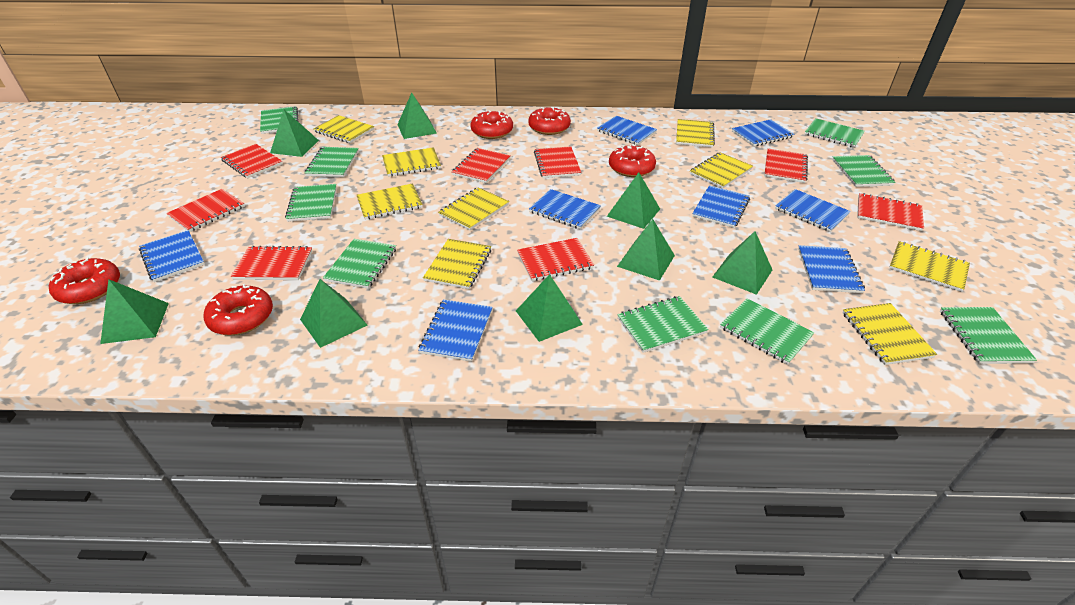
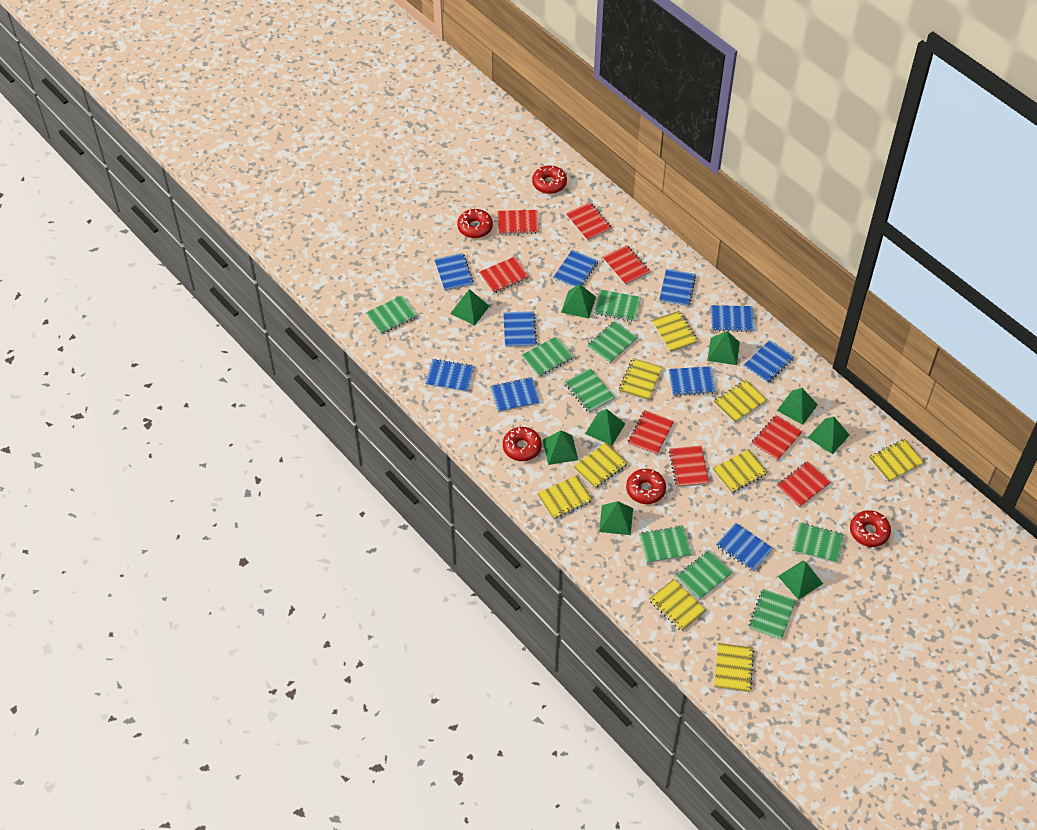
blue notebook: 8 -> 10
green pyramid: 8 -> 9

